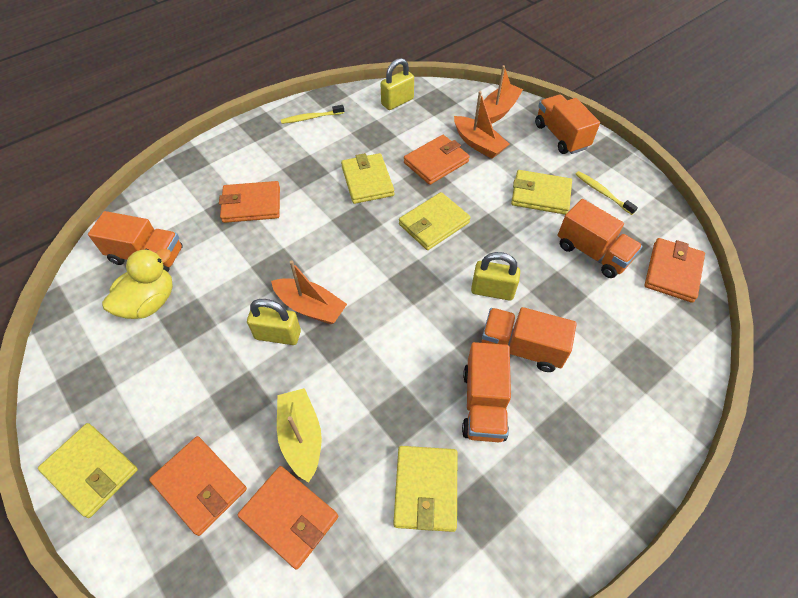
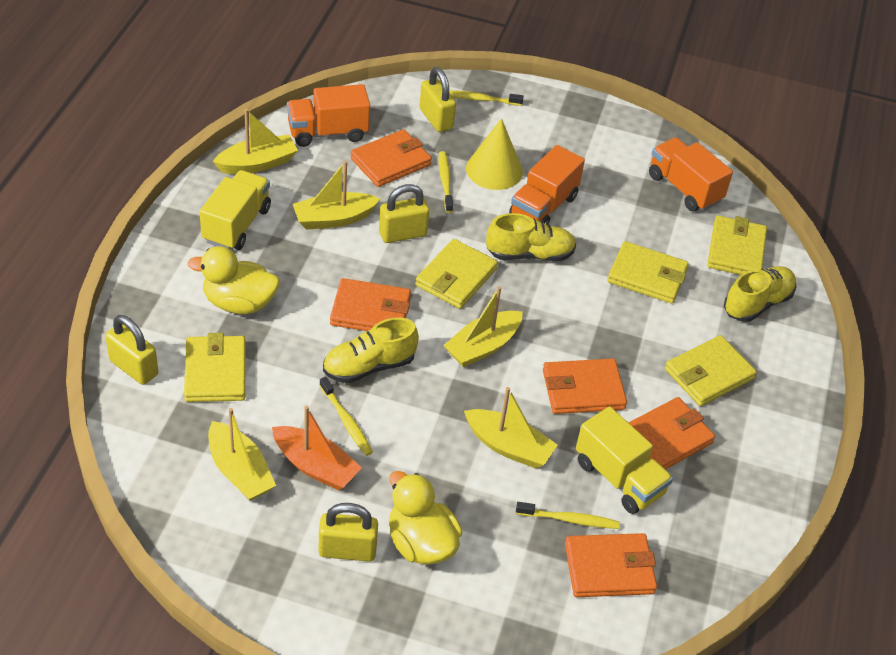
orange boat: 3 -> 1
orange truck: 5 -> 3
yellow boat: 1 -> 5
yellow cone: 0 -> 1
yellow duck: 1 -> 2
yellow padlock: 3 -> 4
yellow shoe: 0 -> 3
yellow toothbrush: 2 -> 4
yellow truck: 0 -> 2

